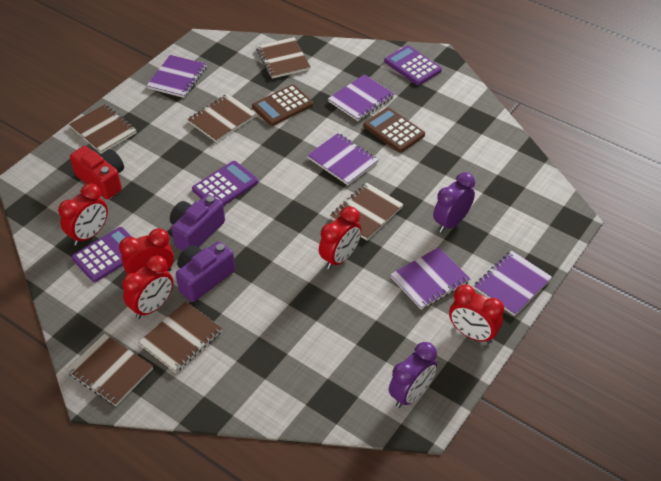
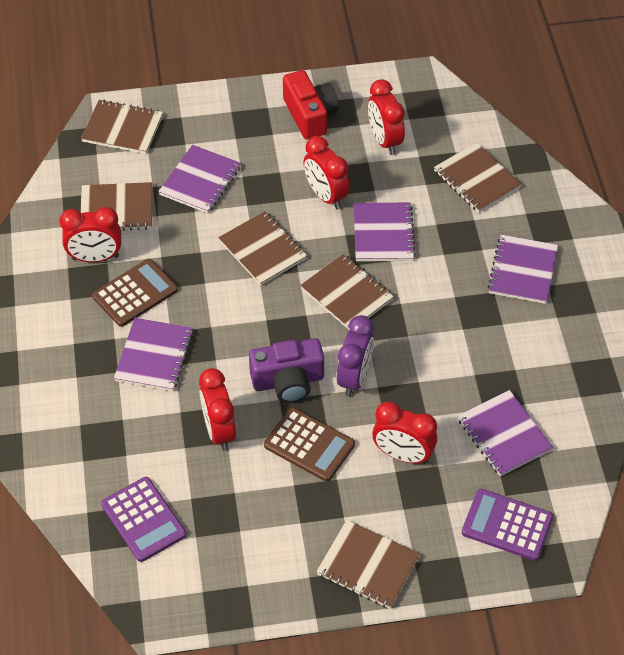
purple calculator: 3 -> 2
purple camera: 2 -> 1
purple clock: 2 -> 1

